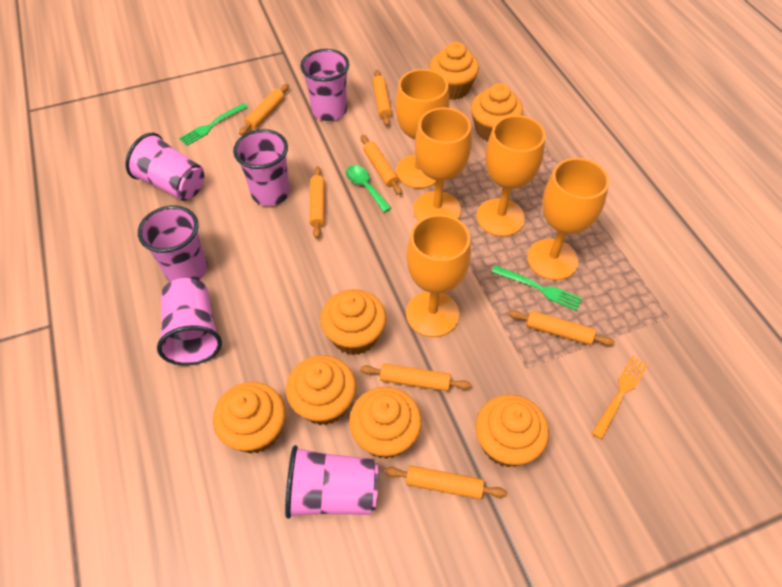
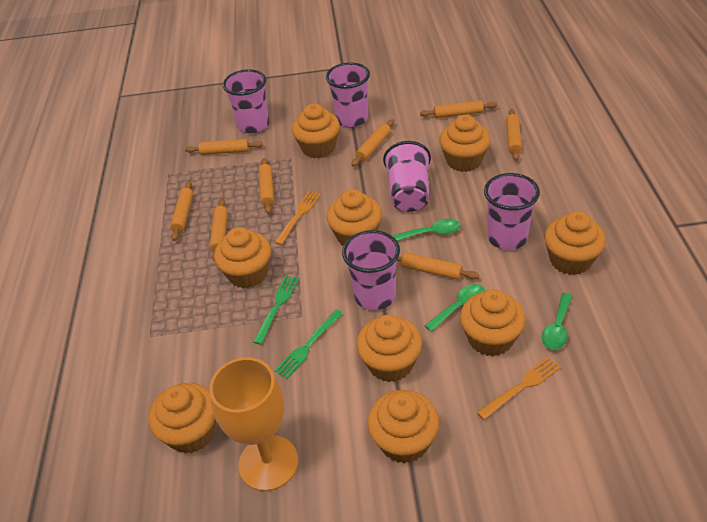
green spoon: 1 -> 3
orange cupcake: 7 -> 9
orange fork: 1 -> 2
orange goblet: 5 -> 1
orange rolling pin: 7 -> 8
pink cup: 6 -> 5

